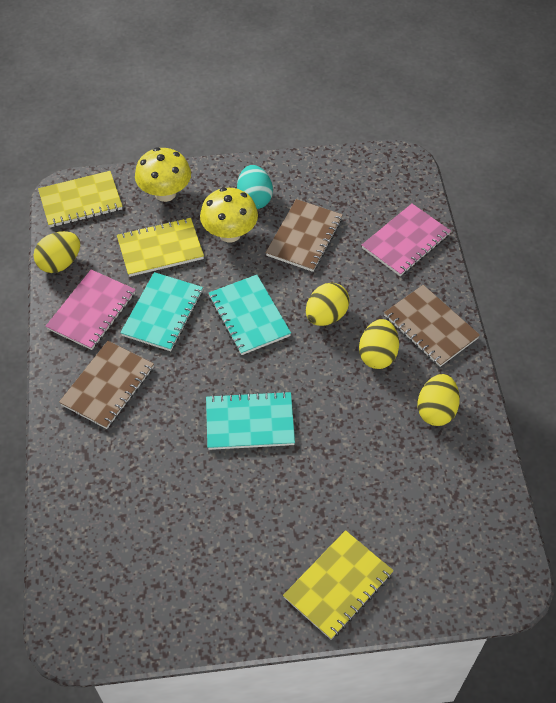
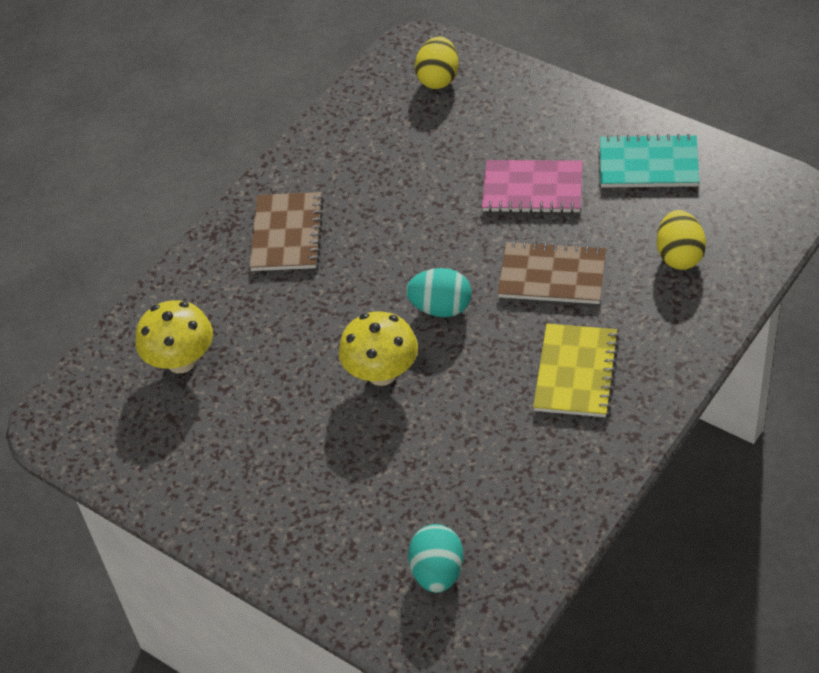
brown notebook: 3 -> 2
pink notebook: 2 -> 1
turquoise egg: 1 -> 2
turquoise notebook: 3 -> 1
yellow egg: 4 -> 2
yellow notebook: 3 -> 1

